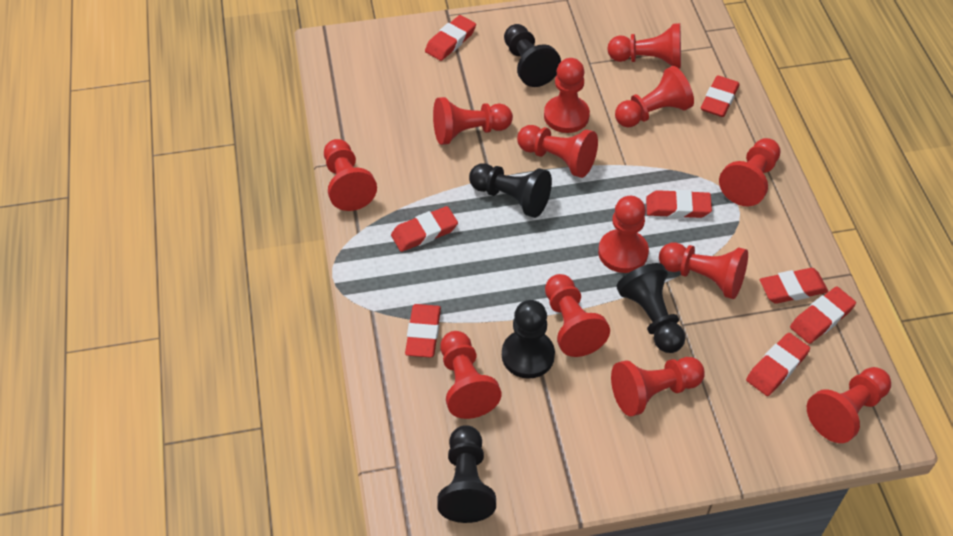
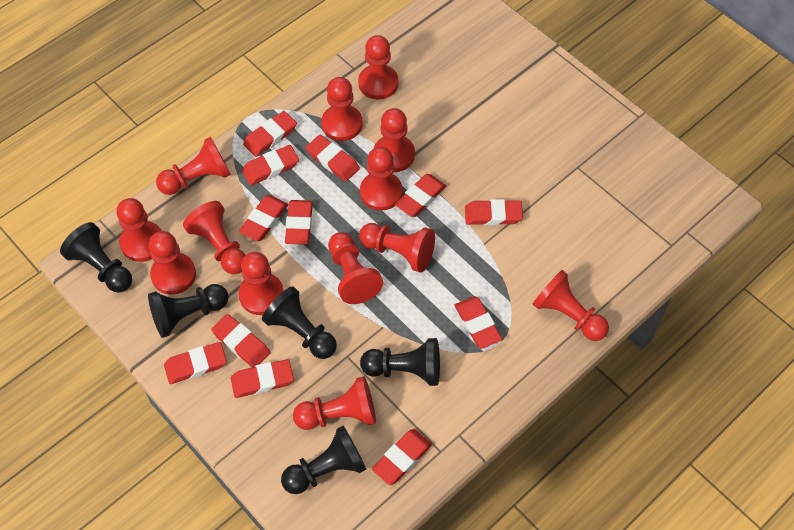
red eraser: 8 -> 12

